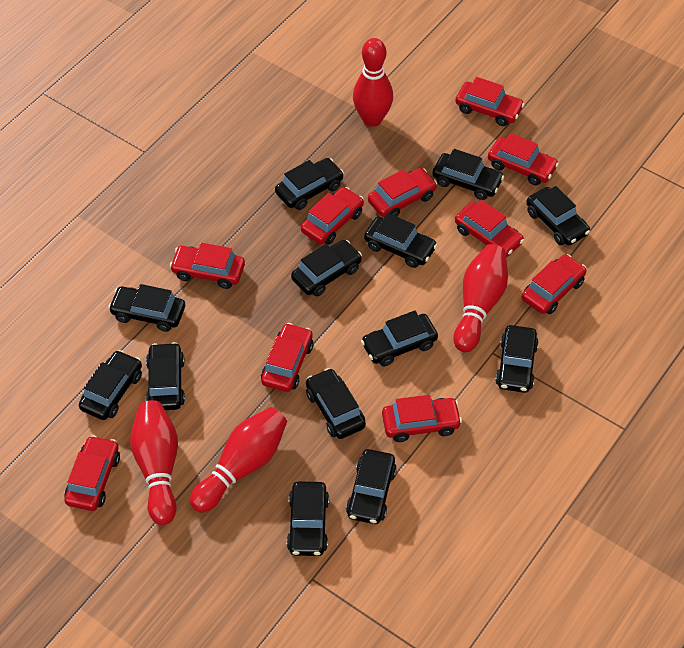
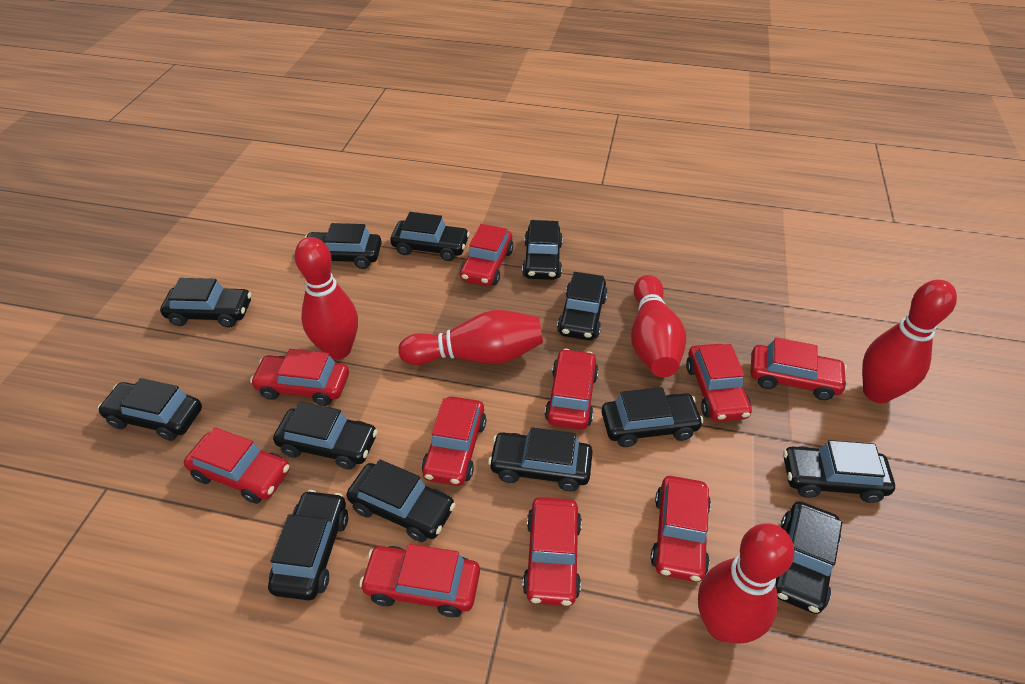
red bowling pin: 4 -> 5

